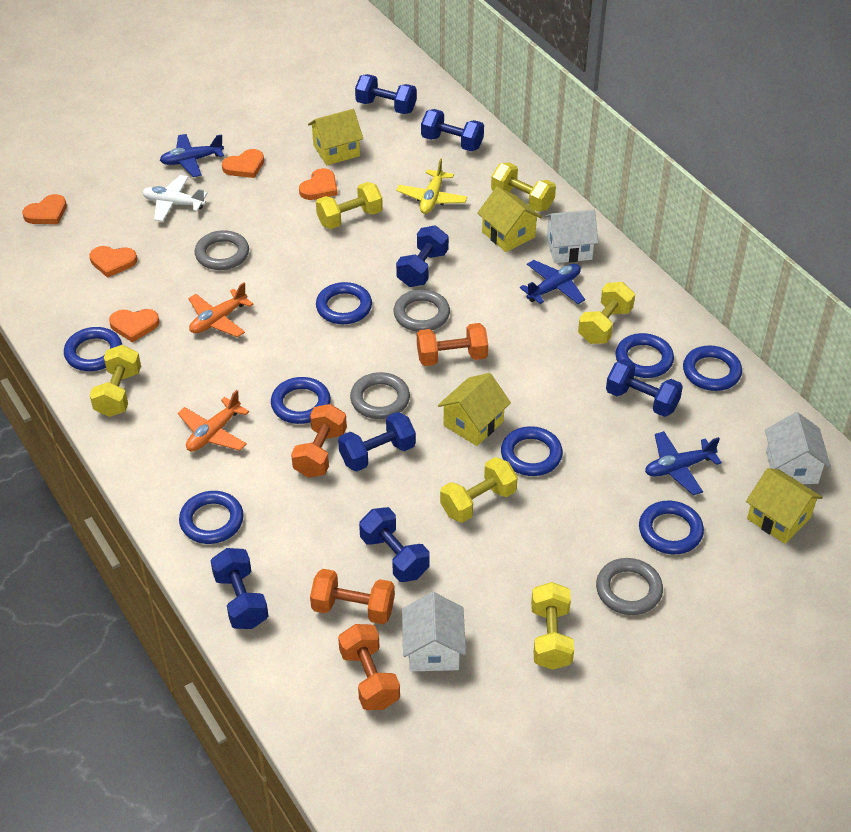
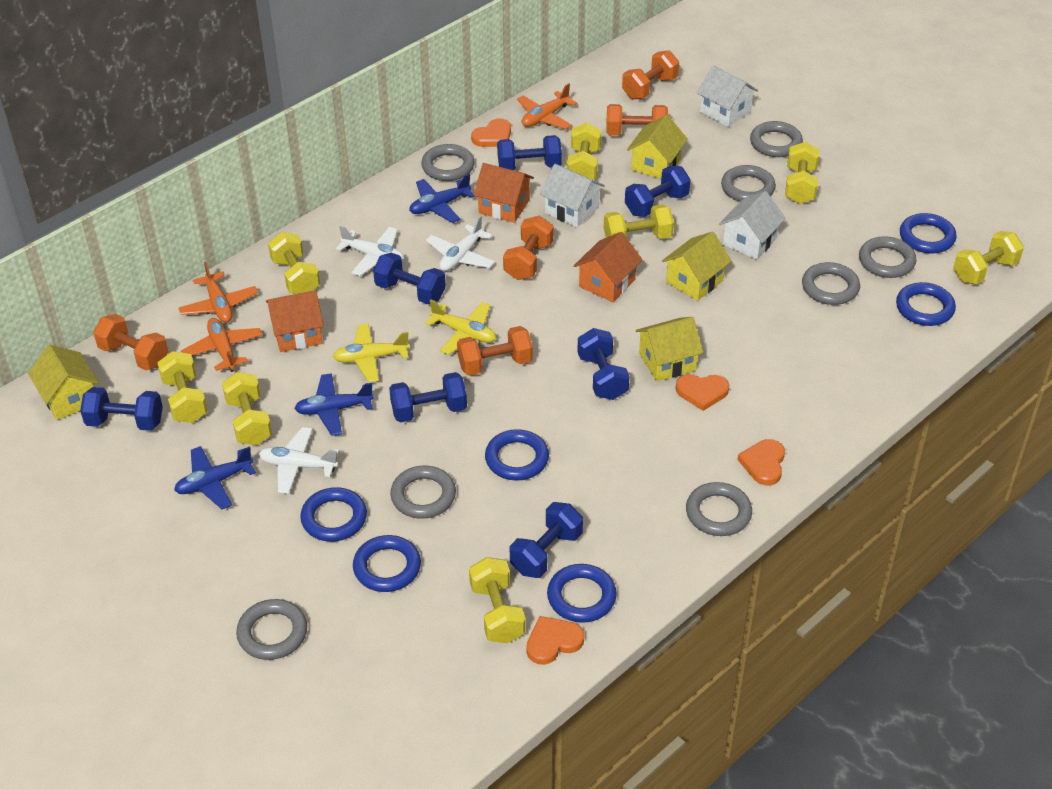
blue ring: 8 -> 6
grey ring: 4 -> 8
orange dumbbell: 4 -> 5
orange heart: 5 -> 4
orange house: 0 -> 3
orange plane: 2 -> 3
white plane: 1 -> 3
yellow dumbbell: 6 -> 8
yellow plane: 1 -> 2

